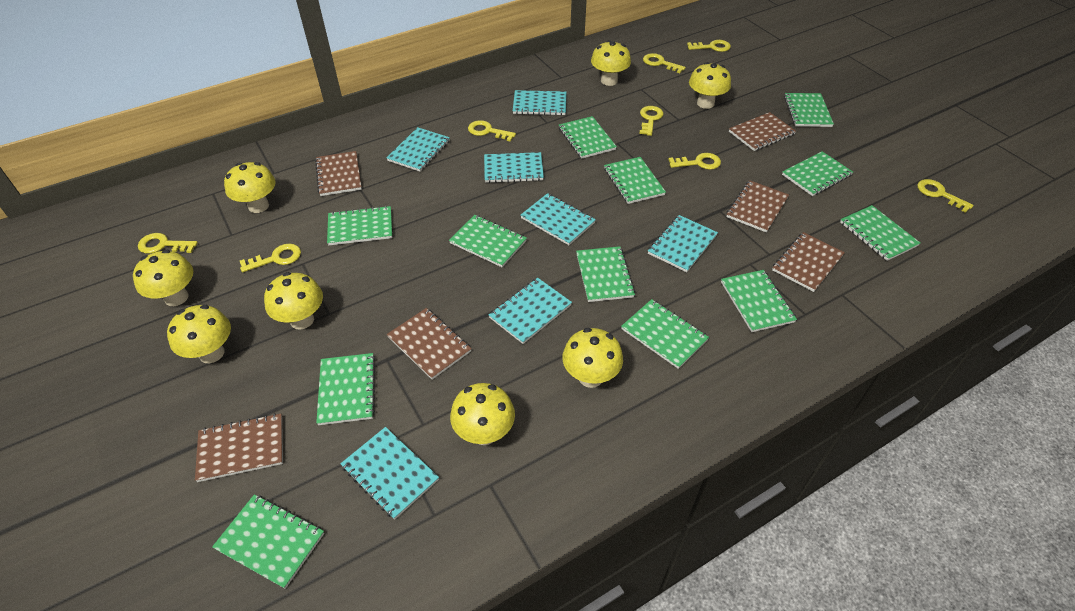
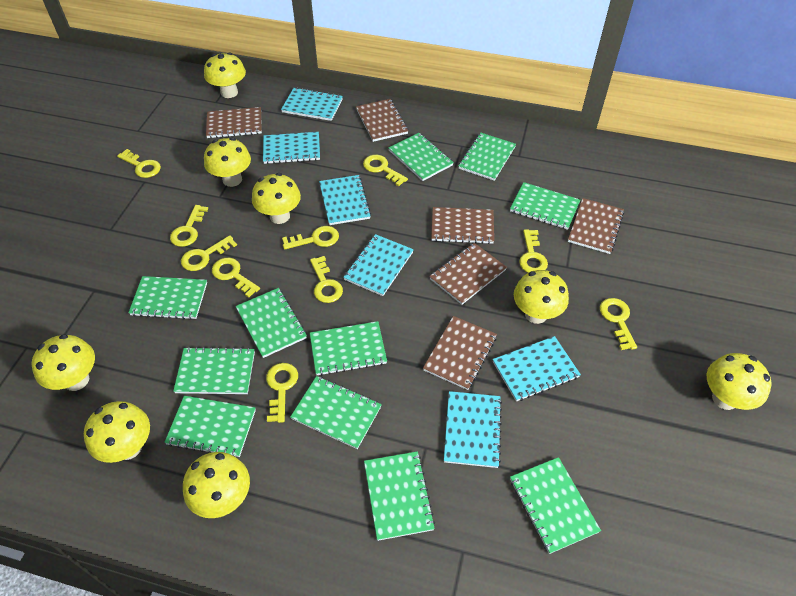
green notebook: 12 -> 11
turquoise notebook: 7 -> 6
yellow key: 8 -> 10

